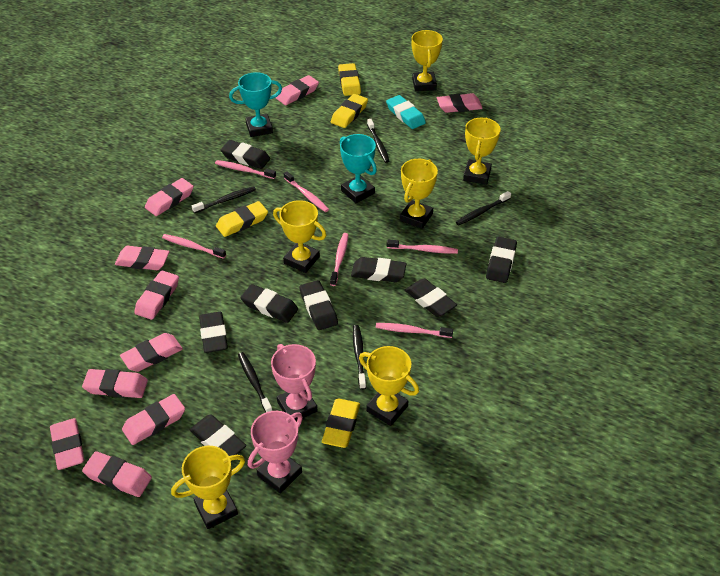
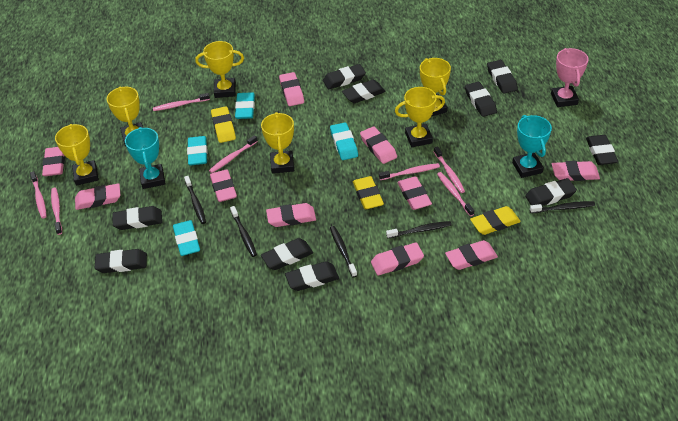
black eraser: 8 -> 10
pink toothbrush: 6 -> 7
pink trophy: 2 -> 1
turquoise eraser: 1 -> 4
yellow eraser: 4 -> 3

